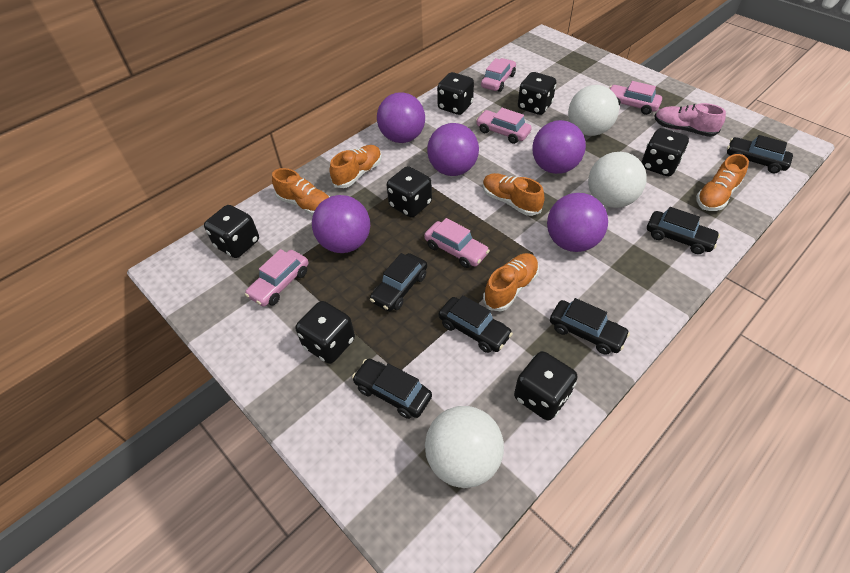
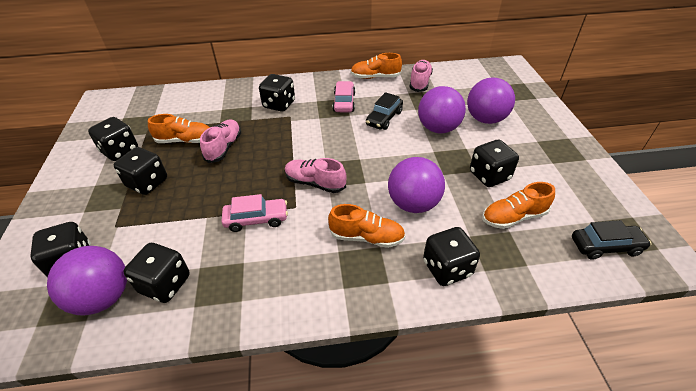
black car: 6 -> 2
orange shoe: 5 -> 4
pink car: 5 -> 2
pink shoe: 1 -> 3
purple ball: 5 -> 4
white ball: 3 -> 0

